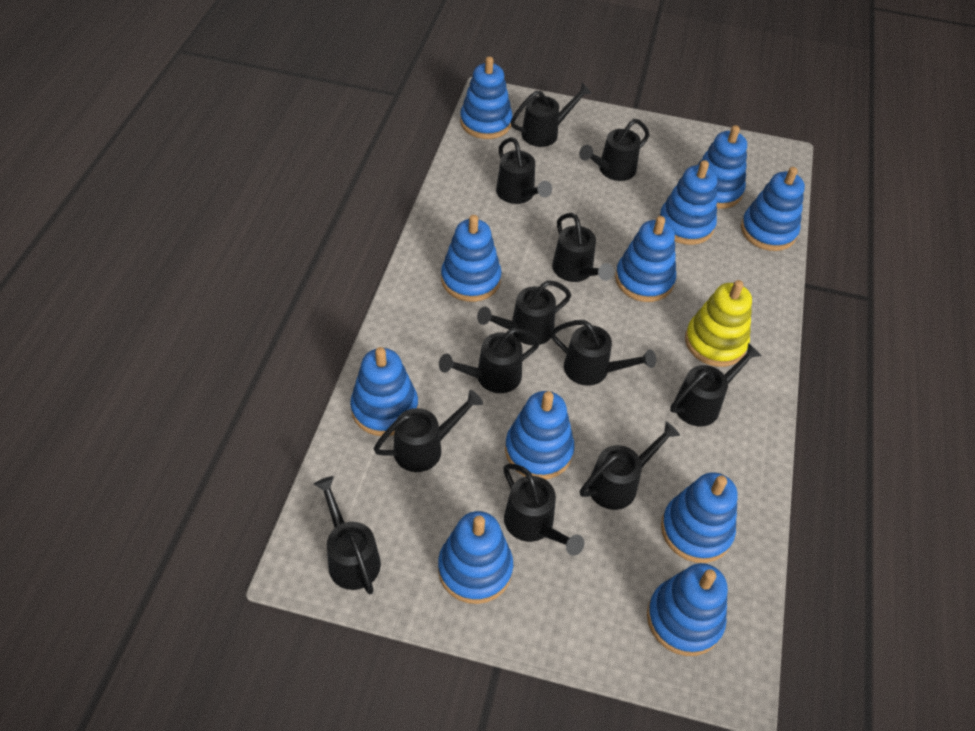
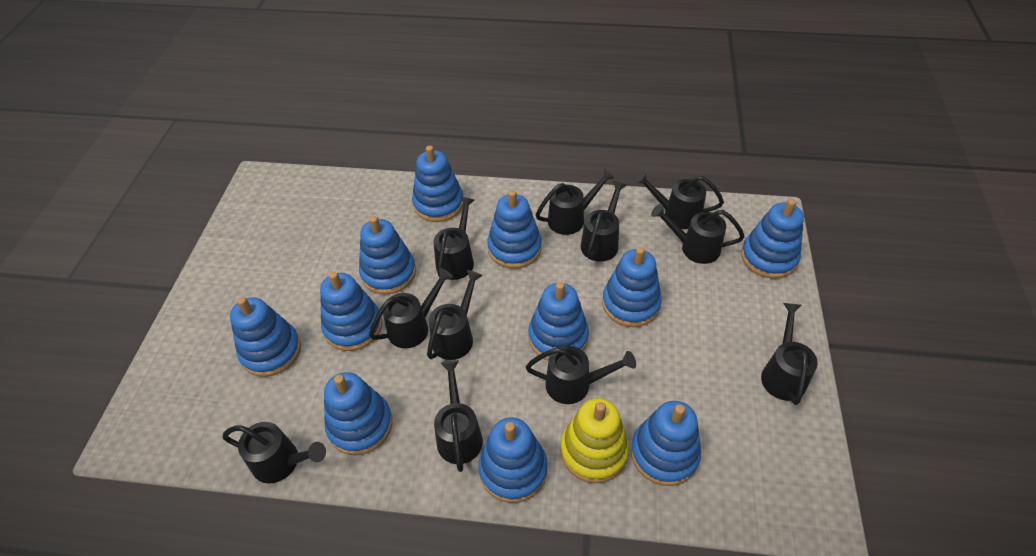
black watering can: 12 -> 11

